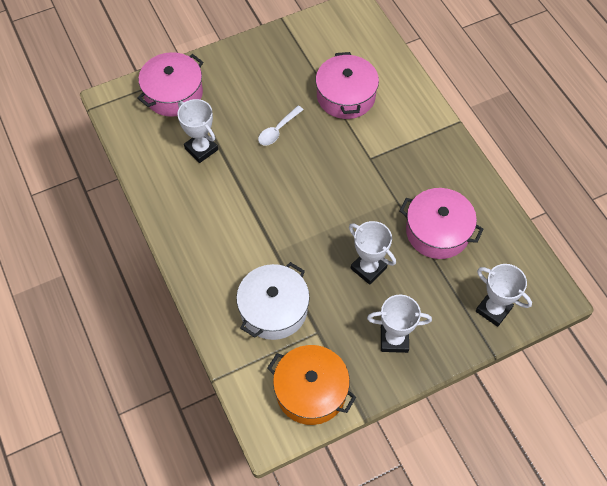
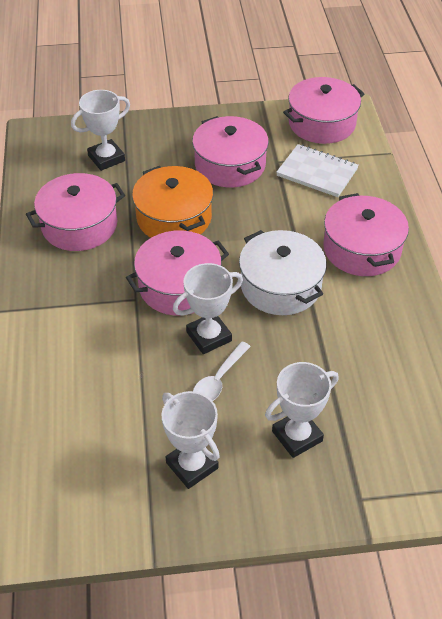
pink pot: 3 -> 5
white notebook: 0 -> 1

